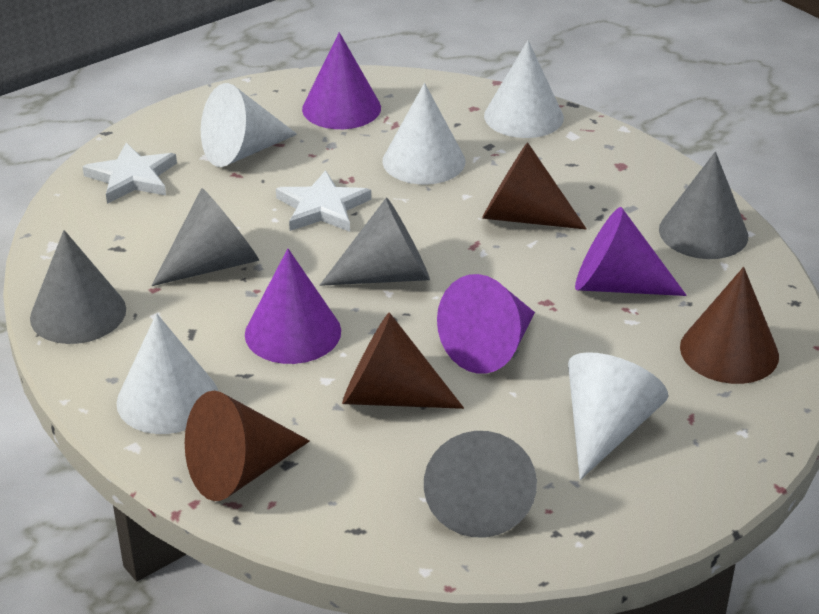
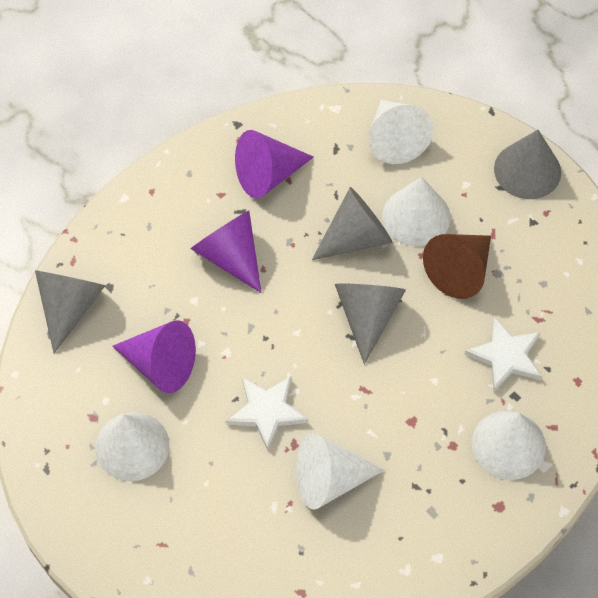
brown cone: 4 -> 1
grey cone: 5 -> 4
purple cone: 4 -> 3

